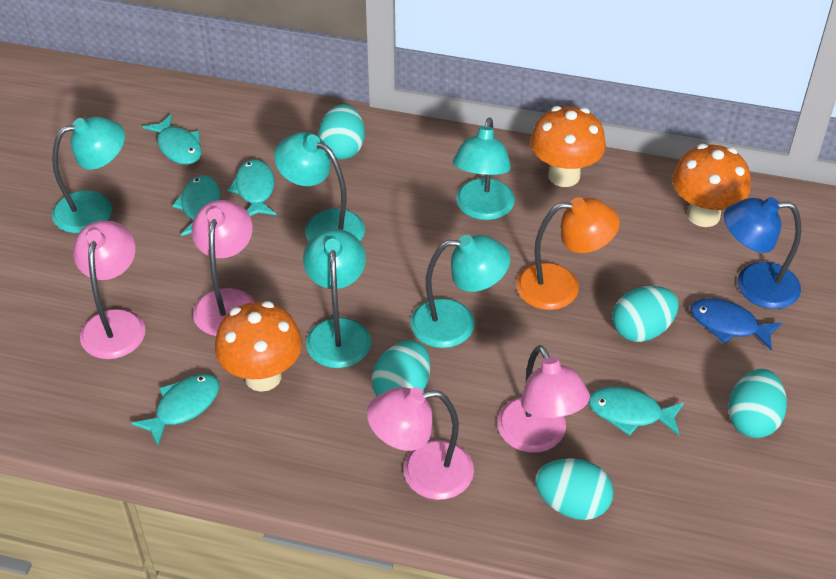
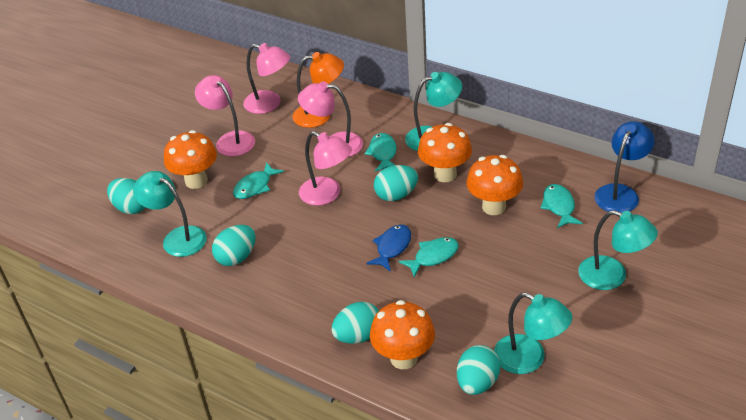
orange mushroom: 3 -> 4
turquoise fish: 5 -> 4
turquoise lamp: 5 -> 4

